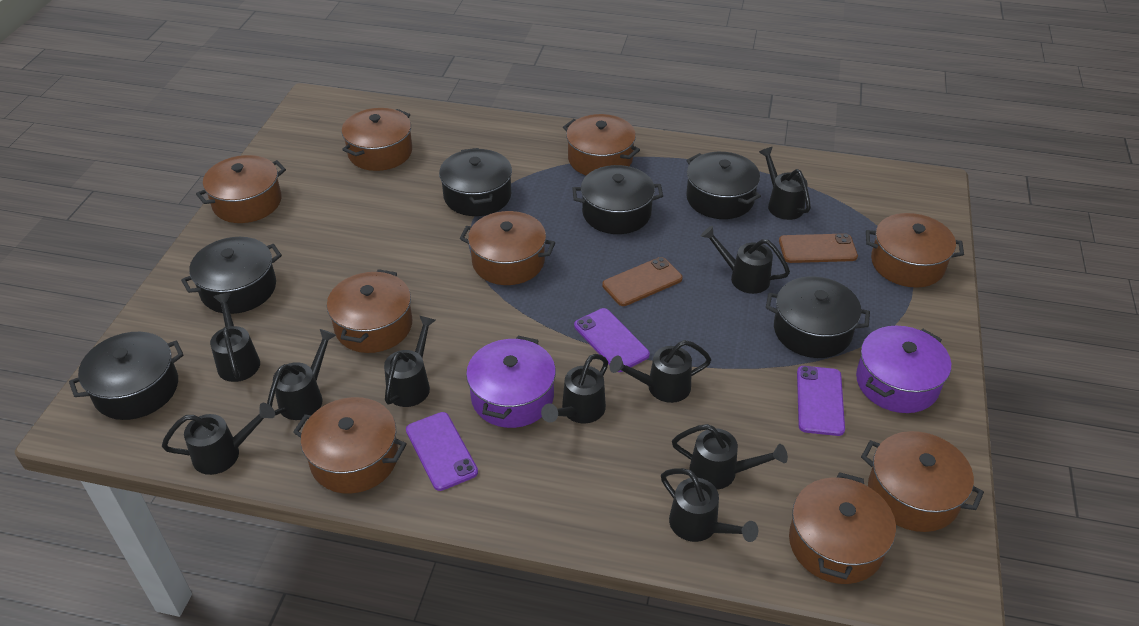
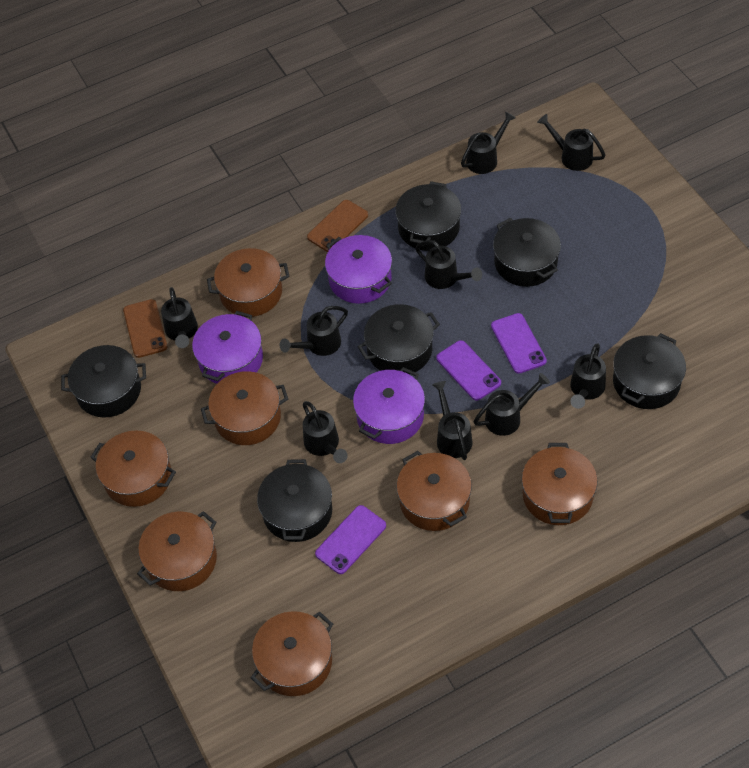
black watering can: 10 -> 9
brown pot: 9 -> 7
purple pot: 2 -> 3

